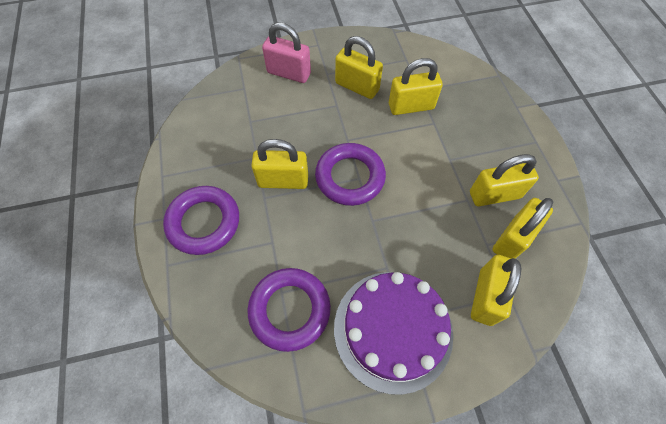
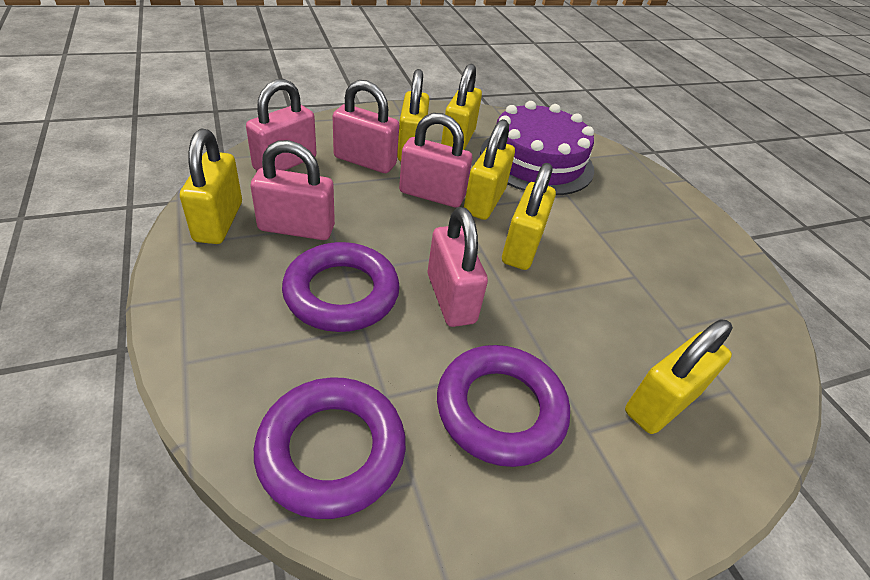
pink padlock: 1 -> 5

